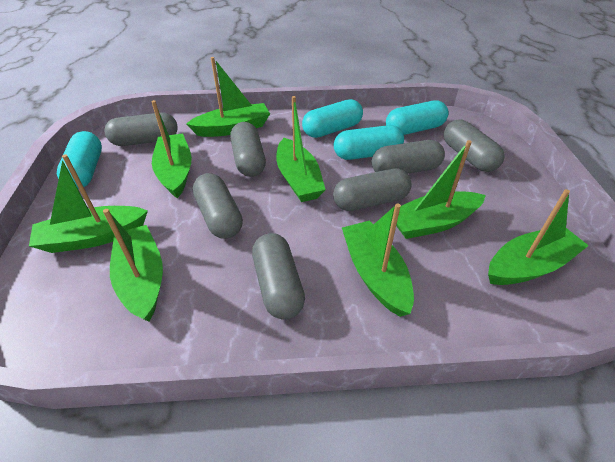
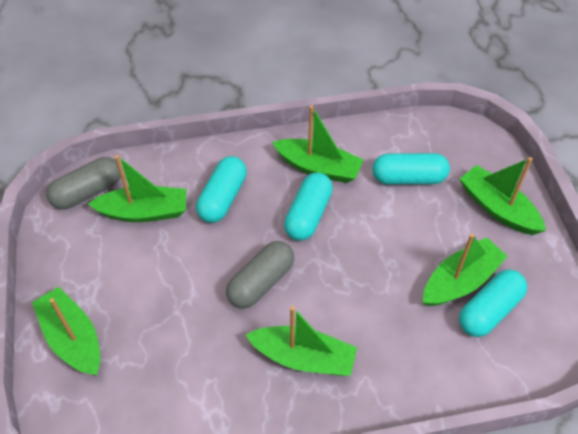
green boat: 8 -> 6
grey capsule: 7 -> 2

